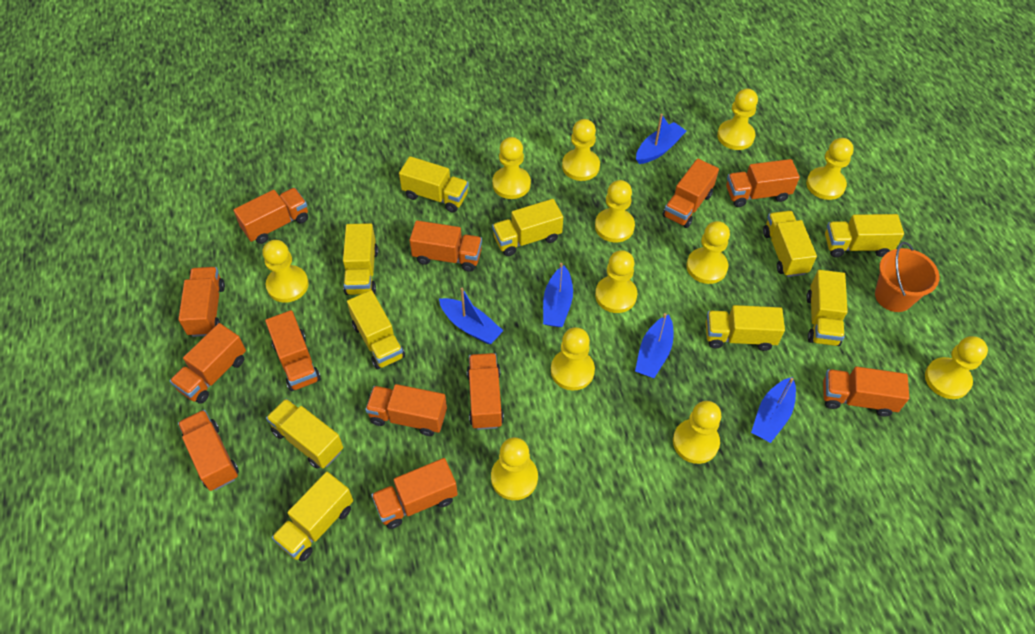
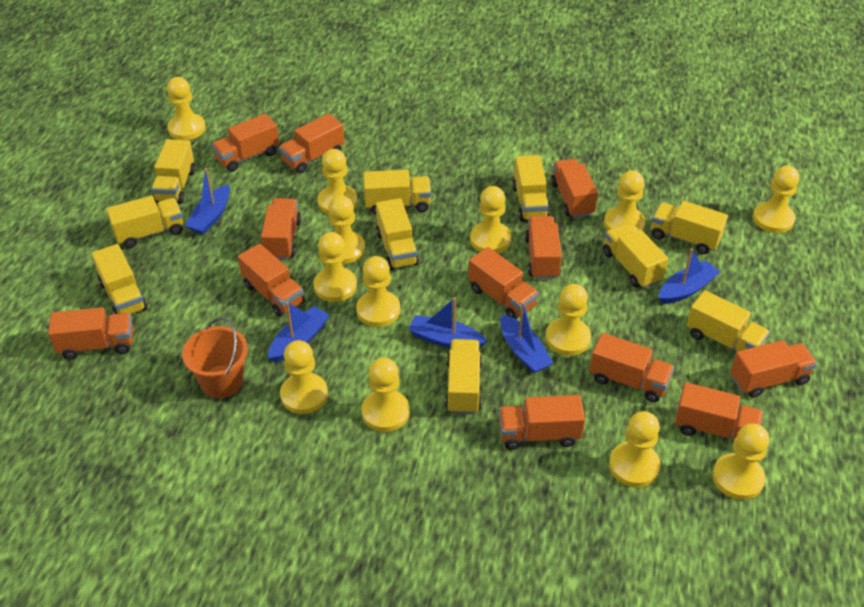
yellow pawn: 12 -> 13

